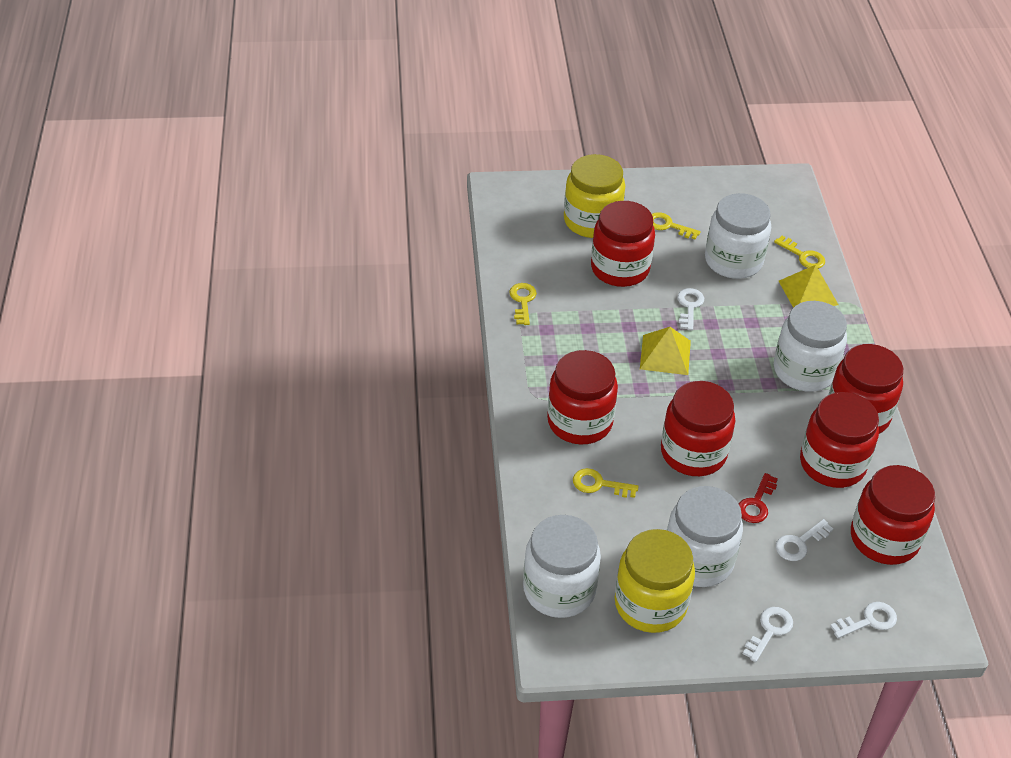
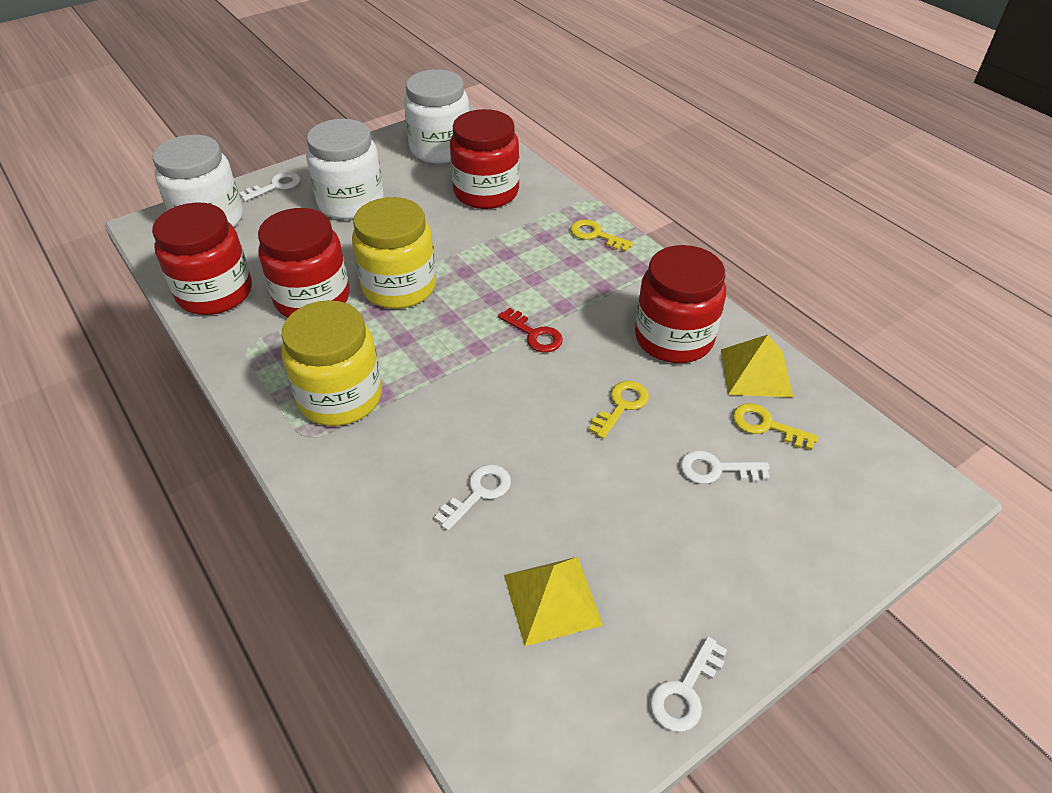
red jar: 6 -> 4
white jar: 4 -> 3
yellow key: 4 -> 3

